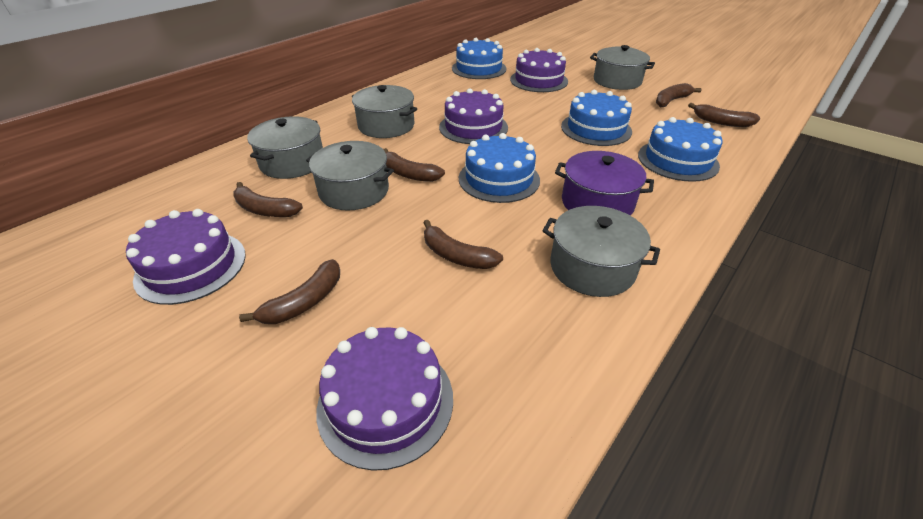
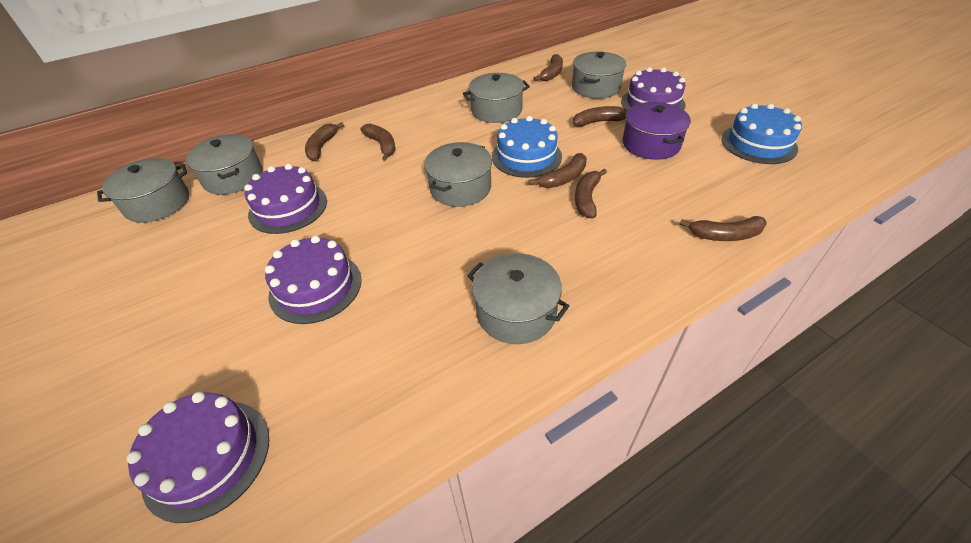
blue cake: 4 -> 2
brown banana: 6 -> 7
grey pot: 5 -> 6

